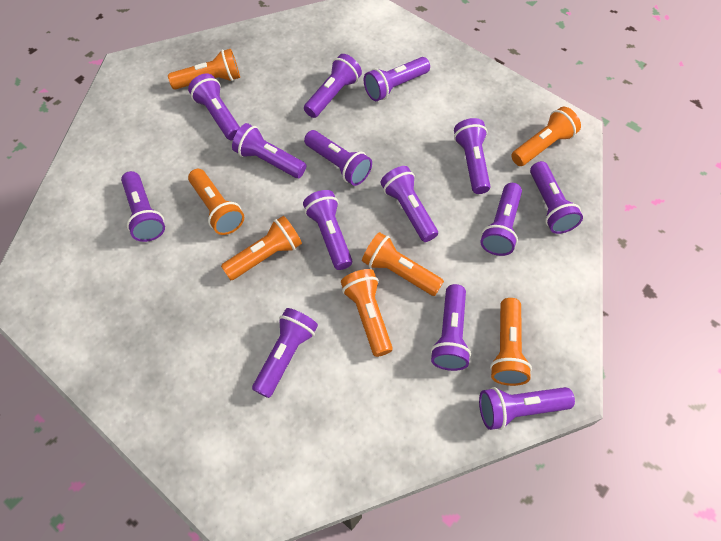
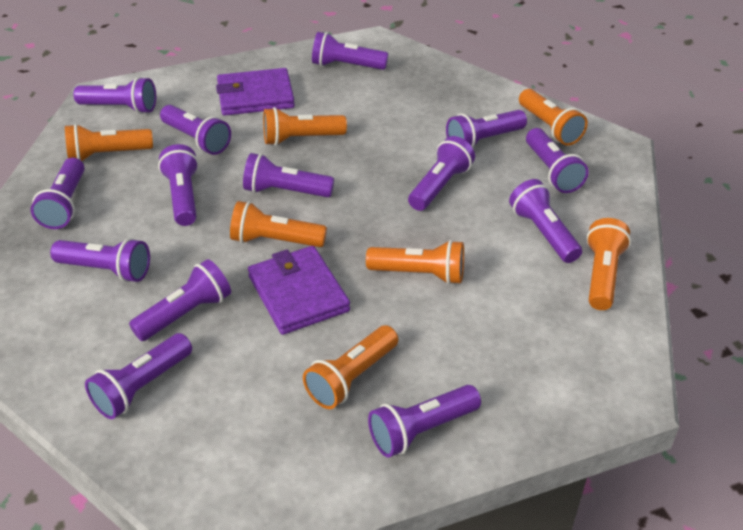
purple wallet: 0 -> 2

